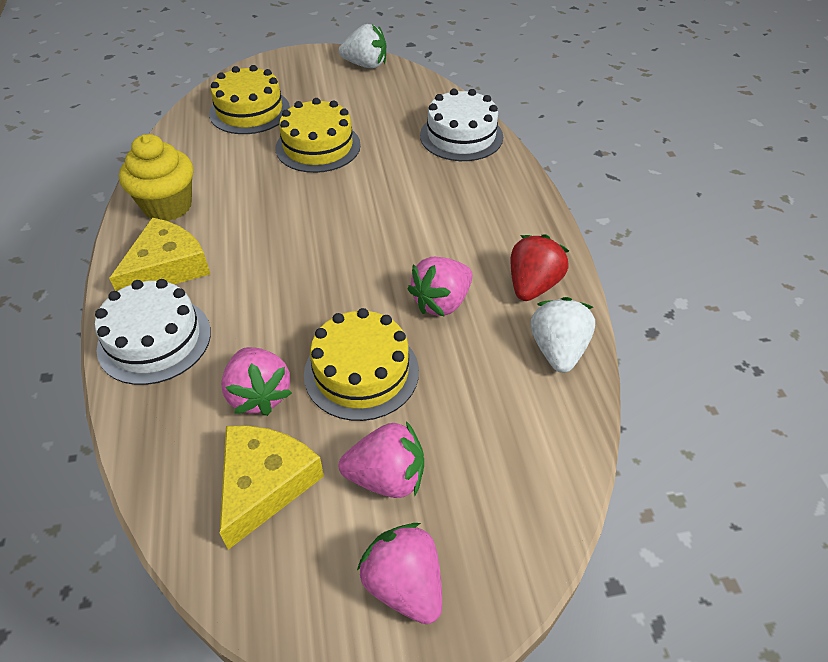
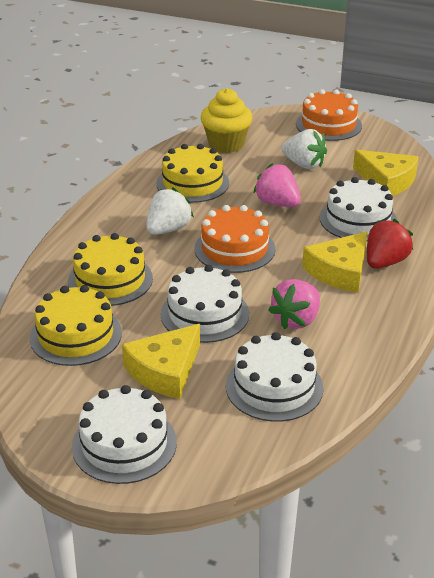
orange cake: 0 -> 2
pink strawberry: 4 -> 2
white cake: 2 -> 4
yellow cheese: 2 -> 3

